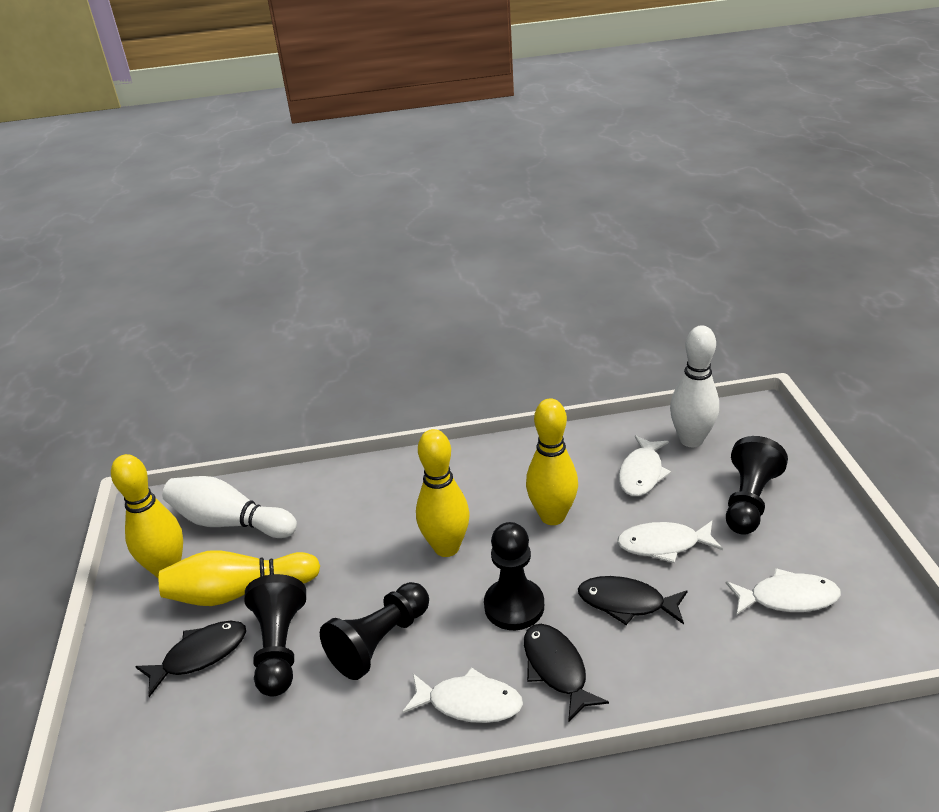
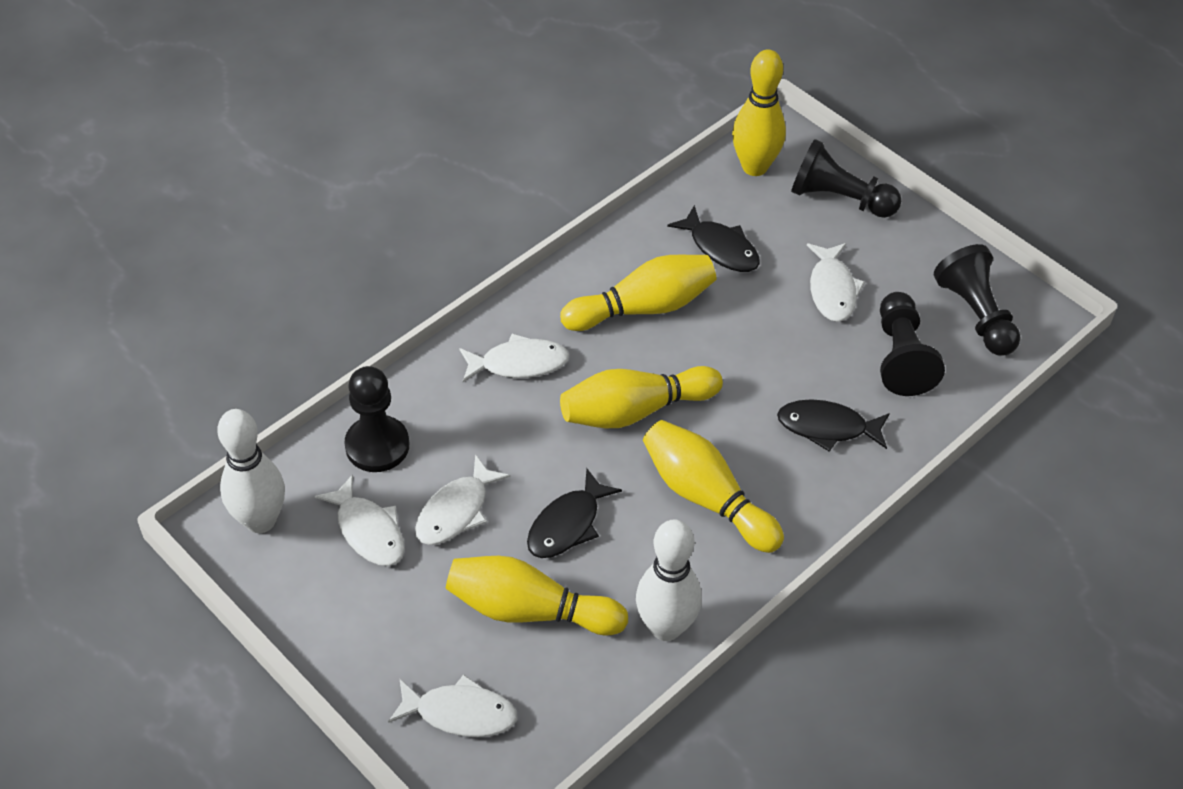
white fish: 4 -> 5
yellow bowling pin: 4 -> 5

